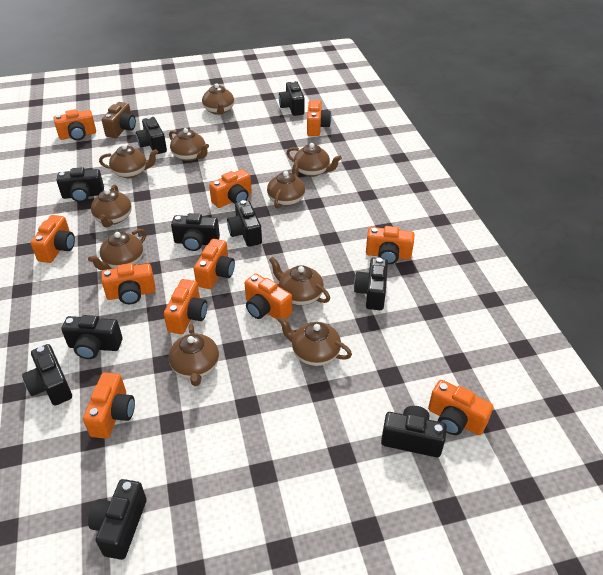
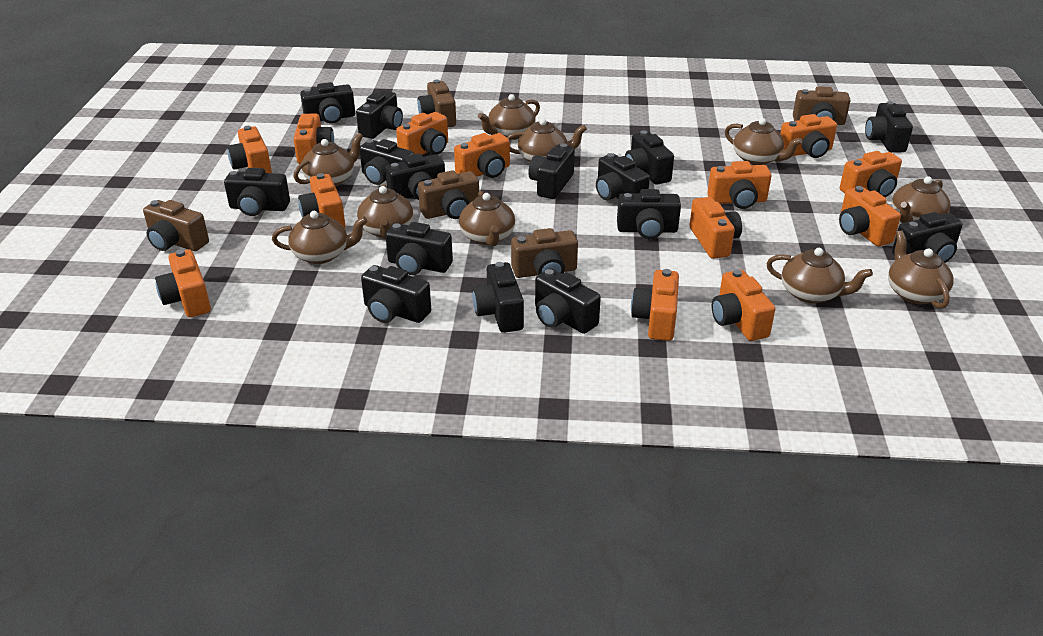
black camera: 10 -> 15
brown camera: 1 -> 5
orange camera: 11 -> 13

